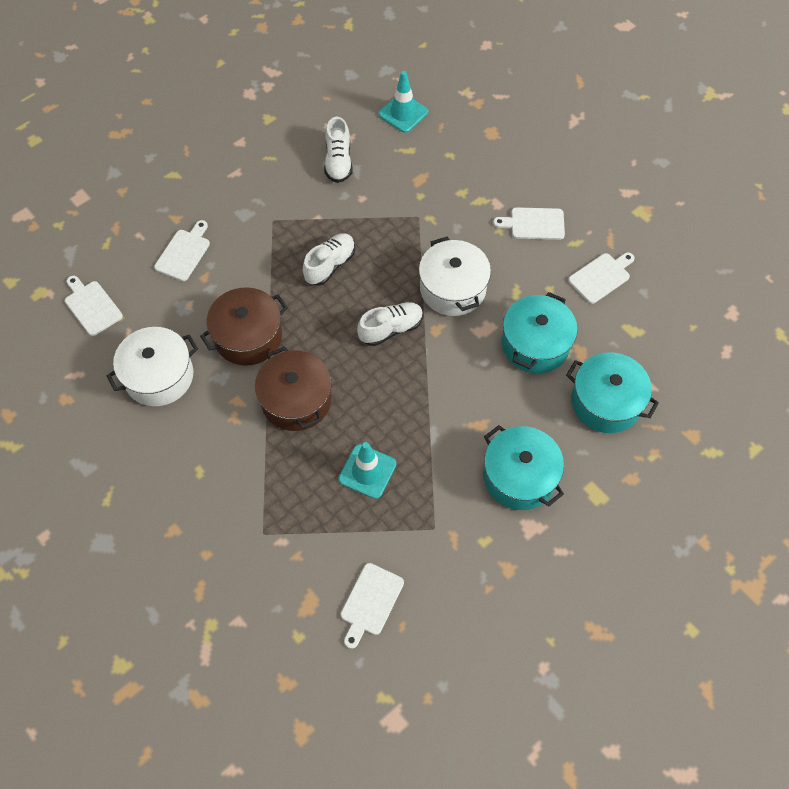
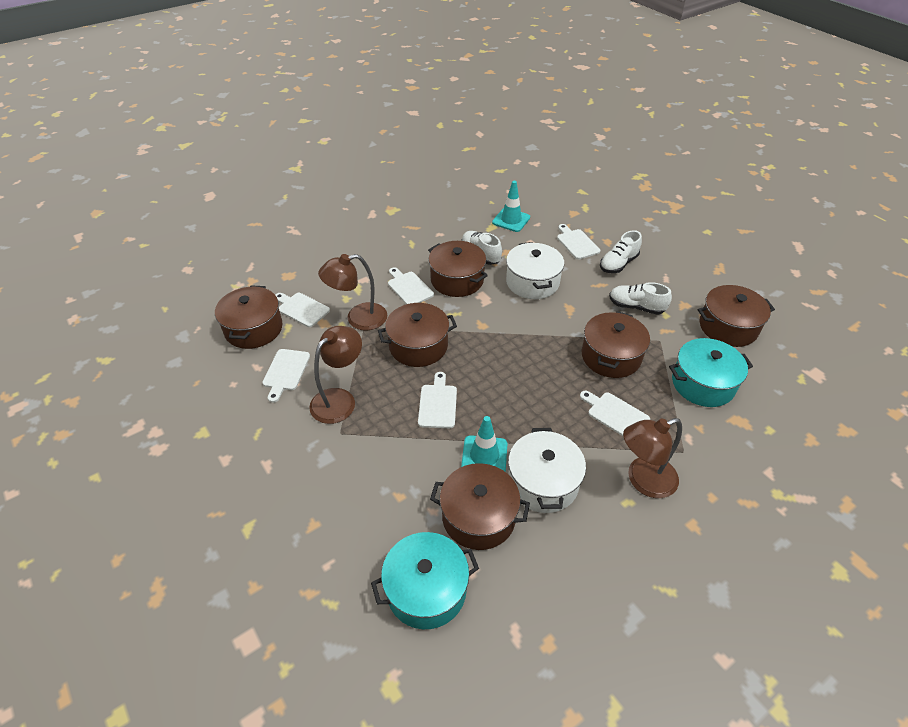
brown lamp: 0 -> 3
brown pot: 2 -> 6
turquoise pot: 3 -> 2
white cutting board: 5 -> 6

